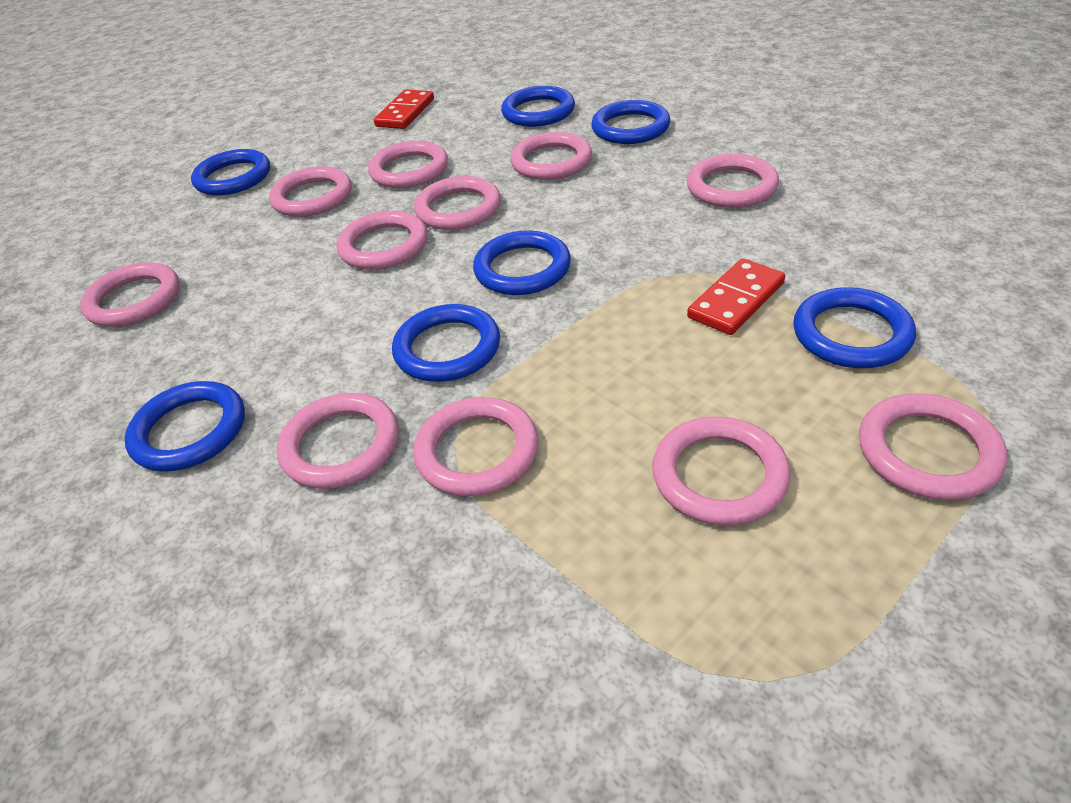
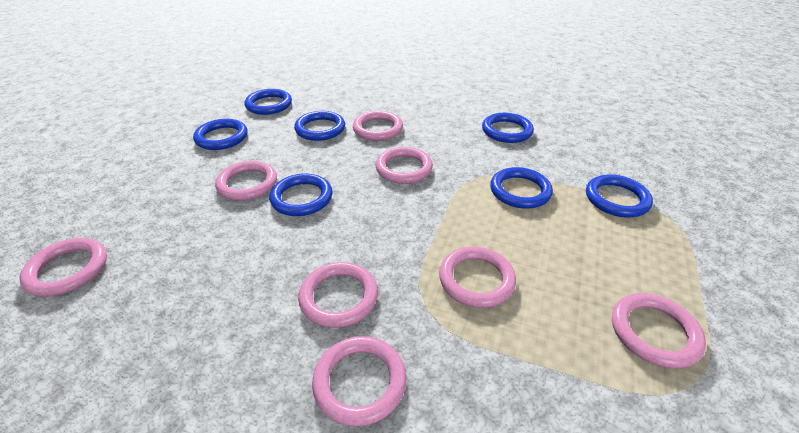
pink ring: 11 -> 8
red domino: 2 -> 0

